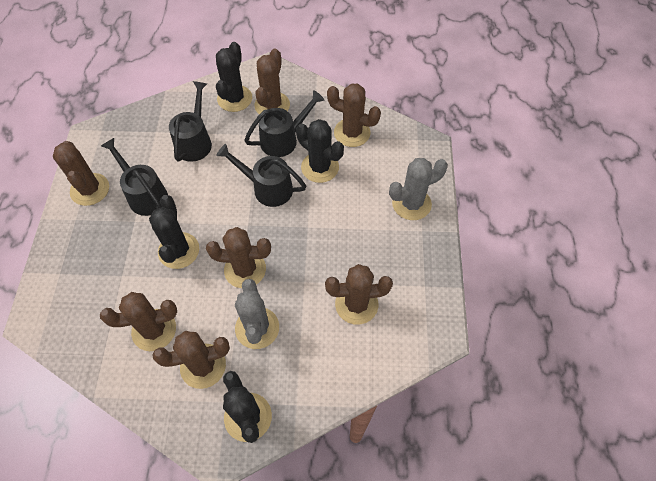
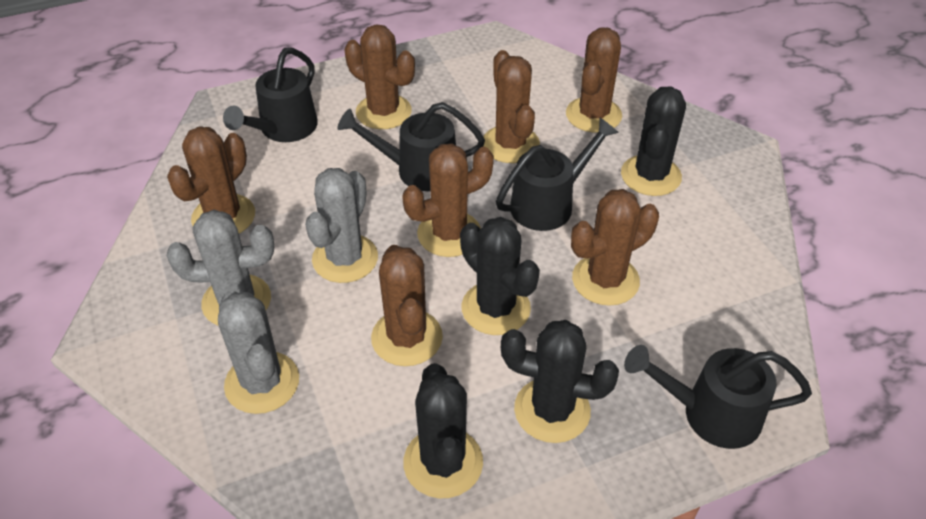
grey cactus: 2 -> 3

